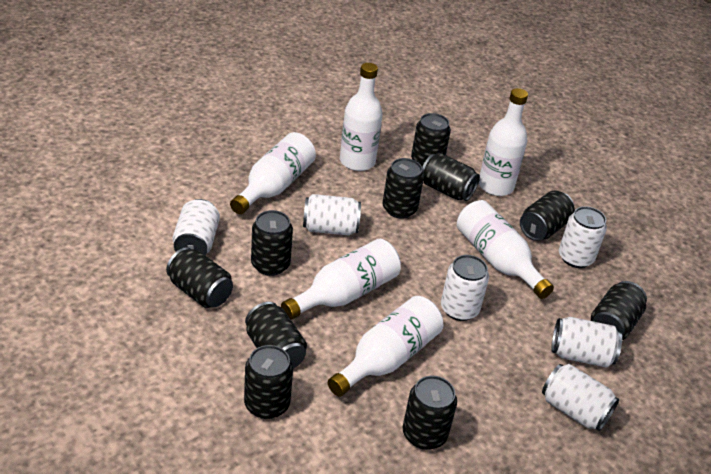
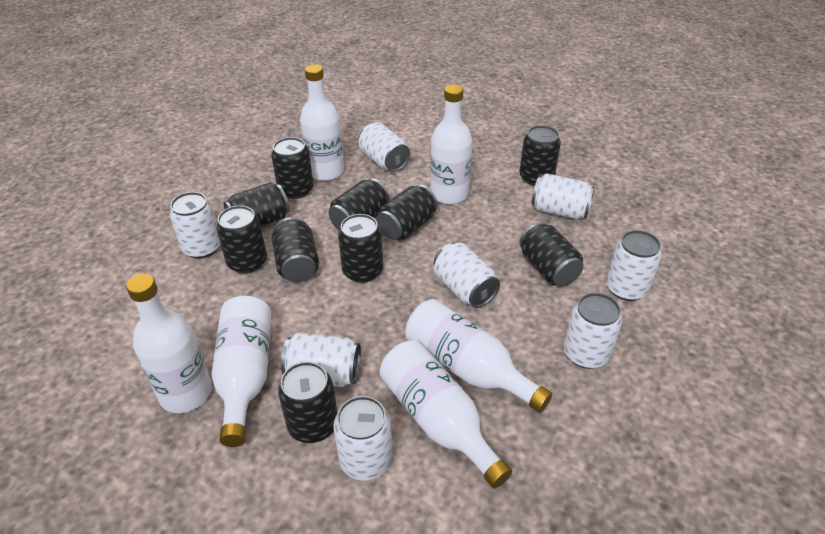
white can: 6 -> 8

